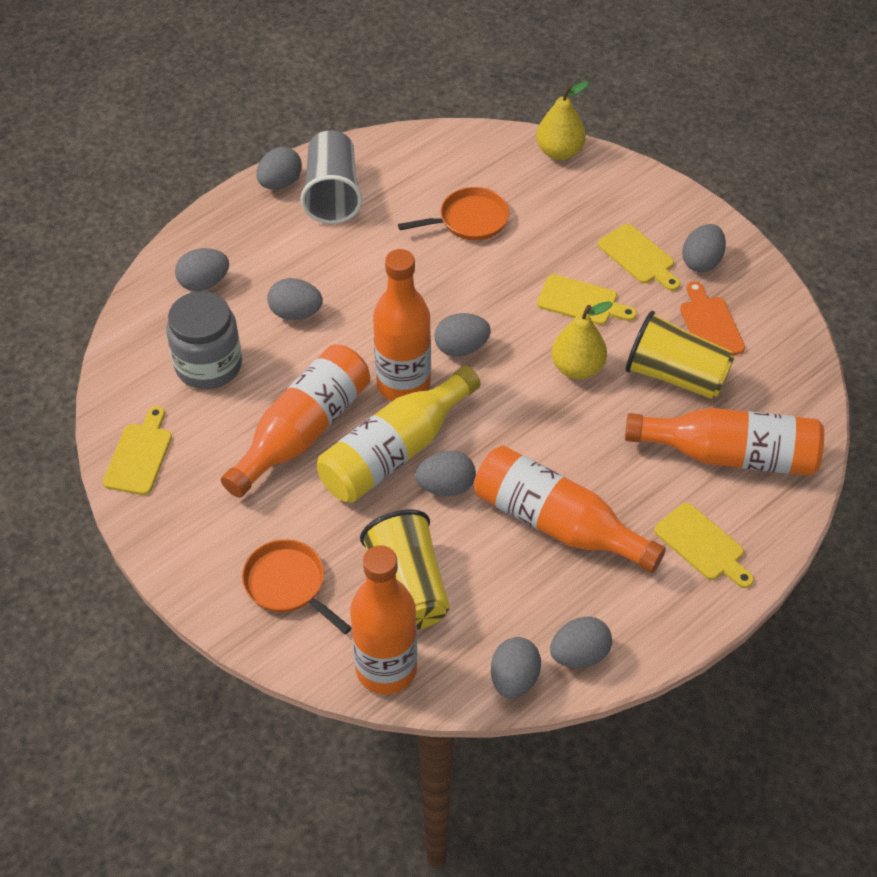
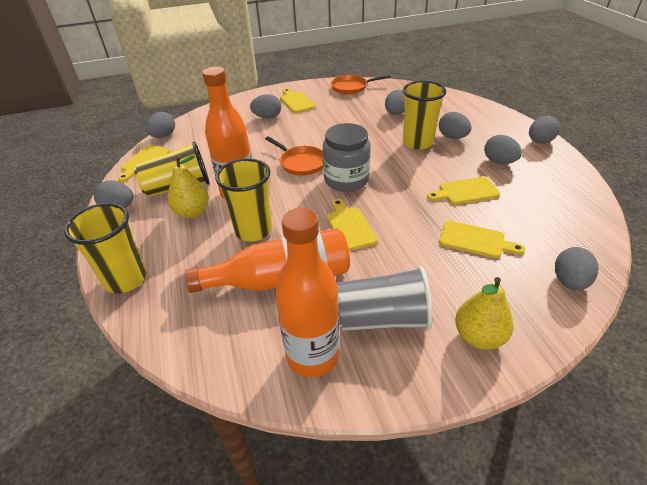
orange bottle: 5 -> 3
orange cutting board: 1 -> 0
yellow bottle: 1 -> 0
yellow cup: 2 -> 4
yellow cutting board: 4 -> 5

